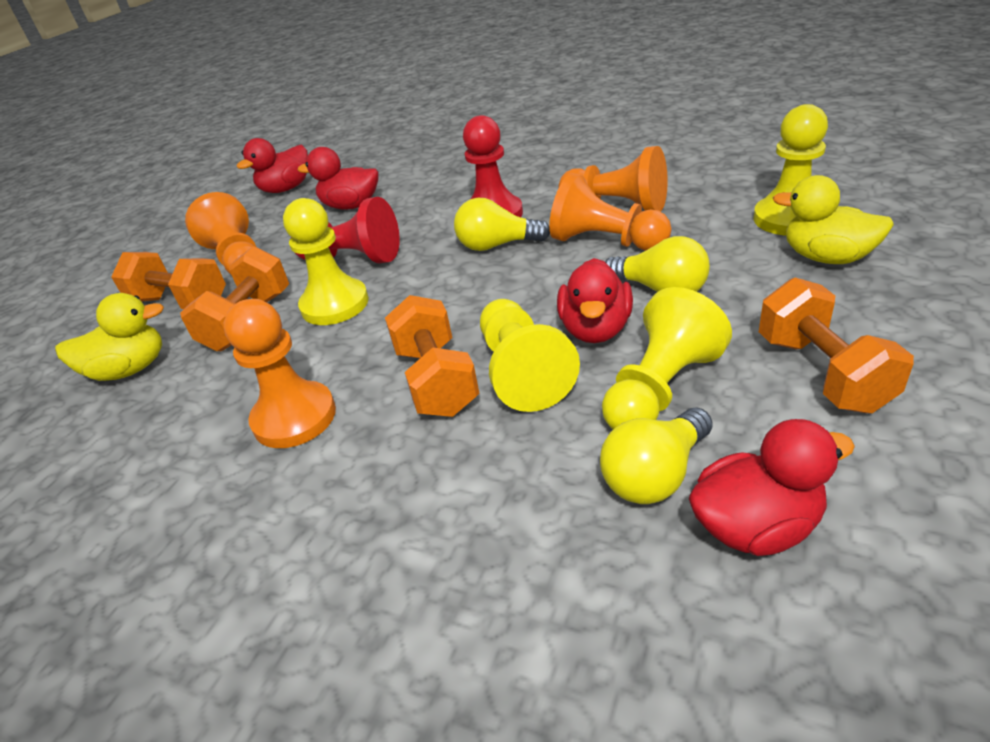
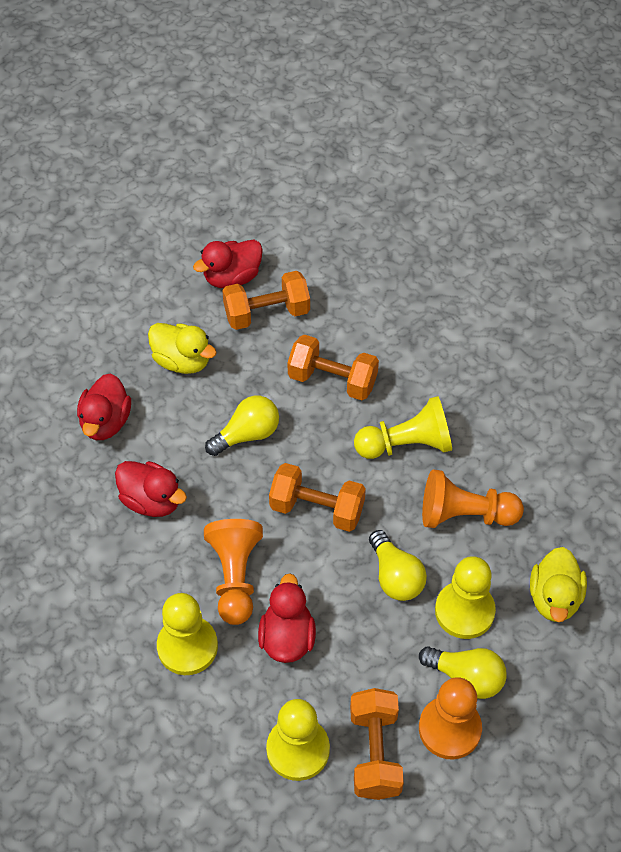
orange pawn: 4 -> 3
red pawn: 2 -> 0

